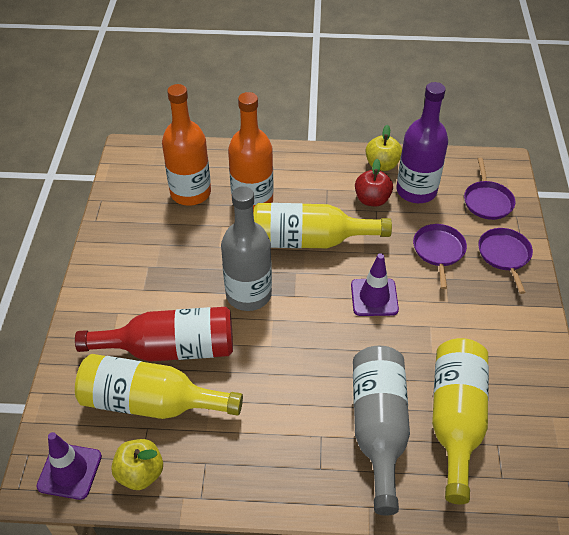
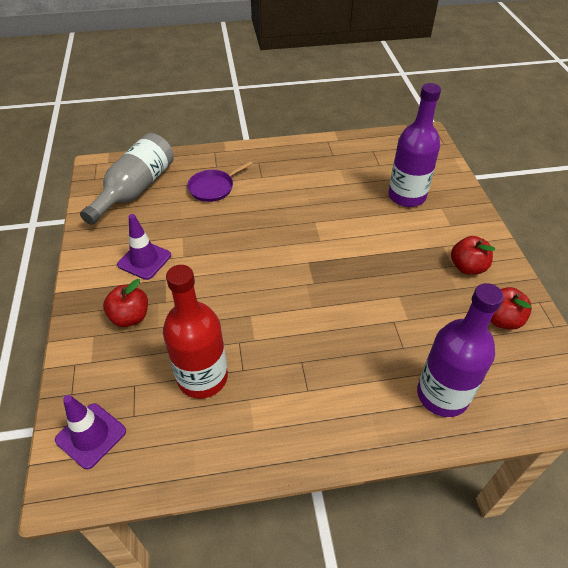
grey bottle: 2 -> 1
orange bottle: 2 -> 0
purple bottle: 1 -> 2
purple pan: 3 -> 1
red apple: 1 -> 3
yellow apple: 2 -> 0
yellow bottle: 3 -> 0

